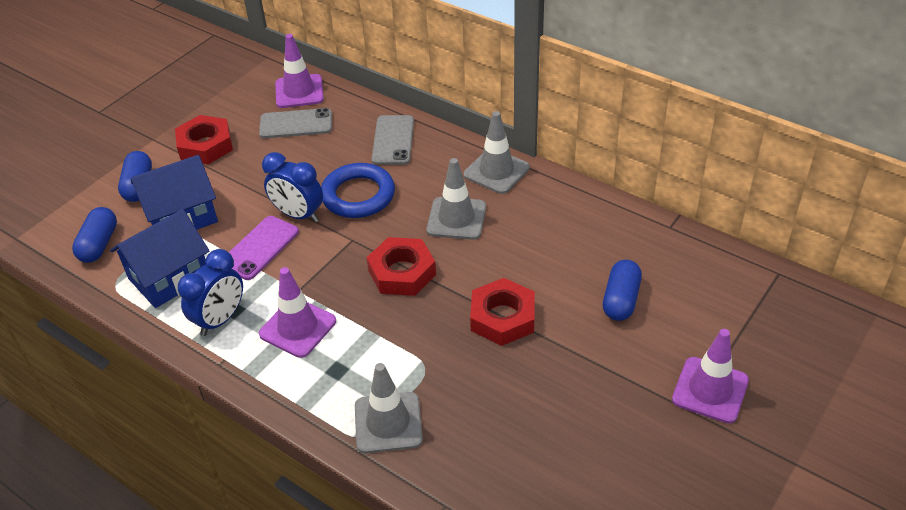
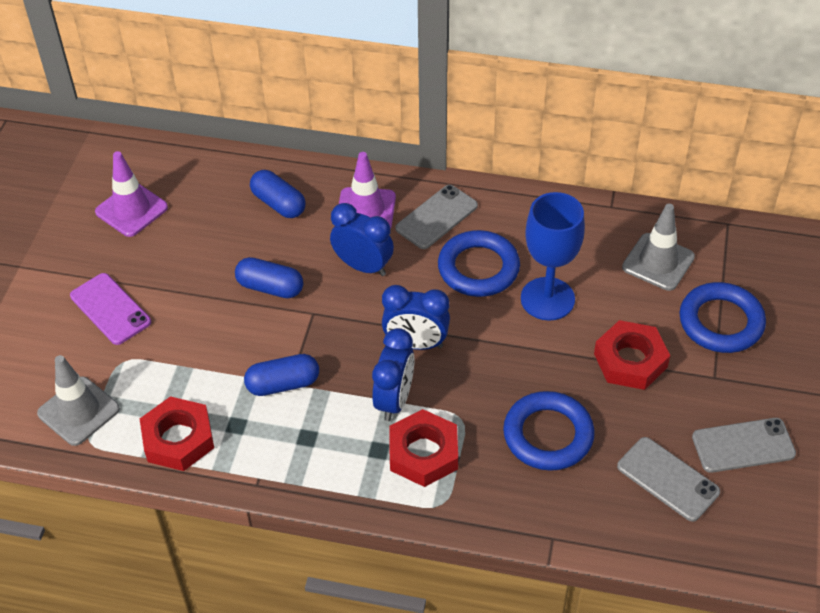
blue clock: 2 -> 3
blue goblet: 0 -> 1
blue house: 2 -> 0
blue ring: 1 -> 3
grey phone: 2 -> 3
grey traffic cone: 3 -> 2
purple traffic cone: 3 -> 2

